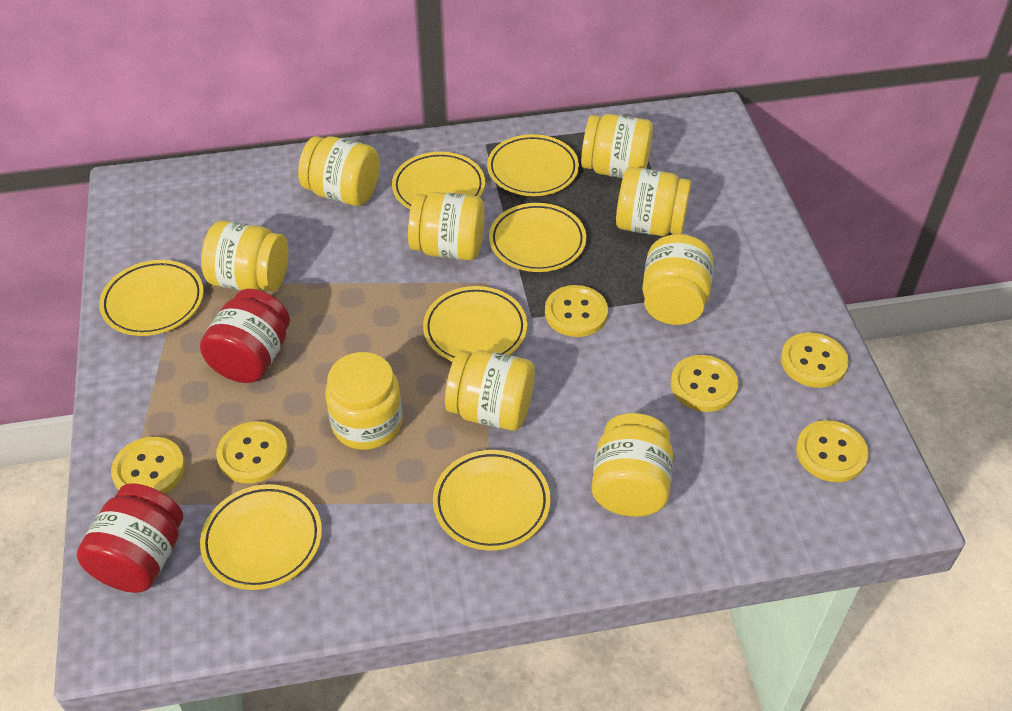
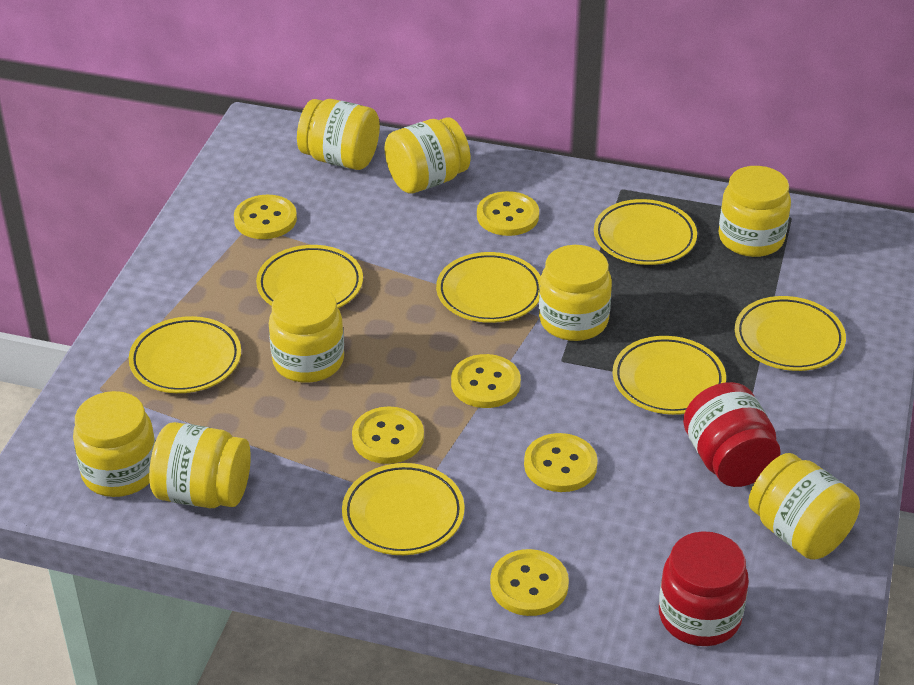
yellow jar: 9 -> 8

